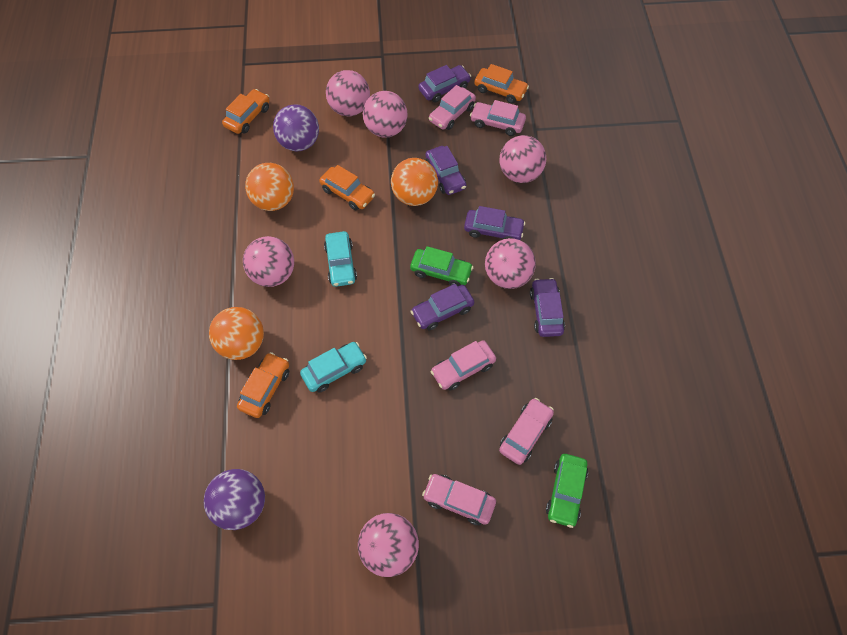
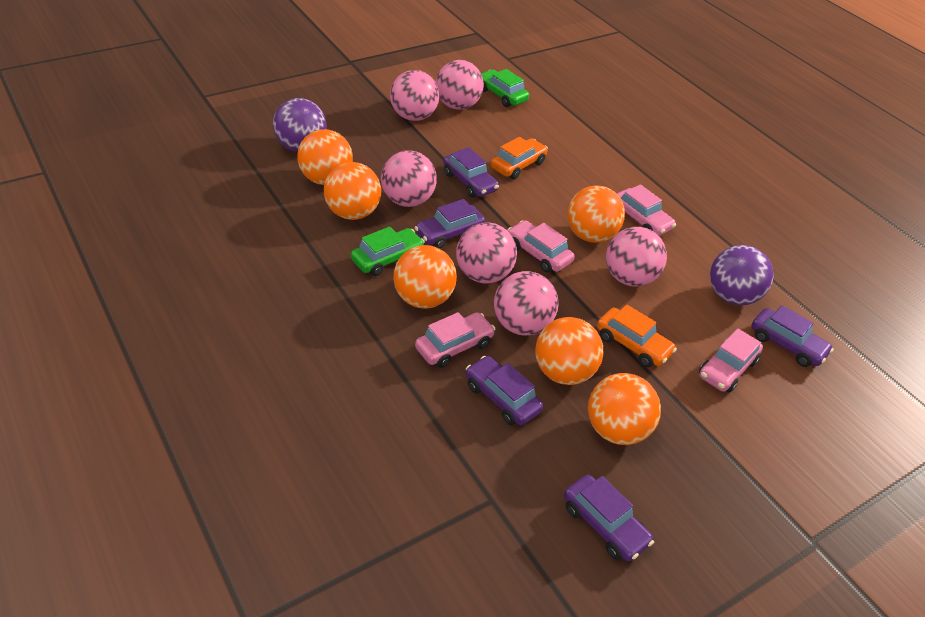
orange ball: 3 -> 6
orange car: 4 -> 2
pink car: 5 -> 4
turquoise car: 2 -> 0

